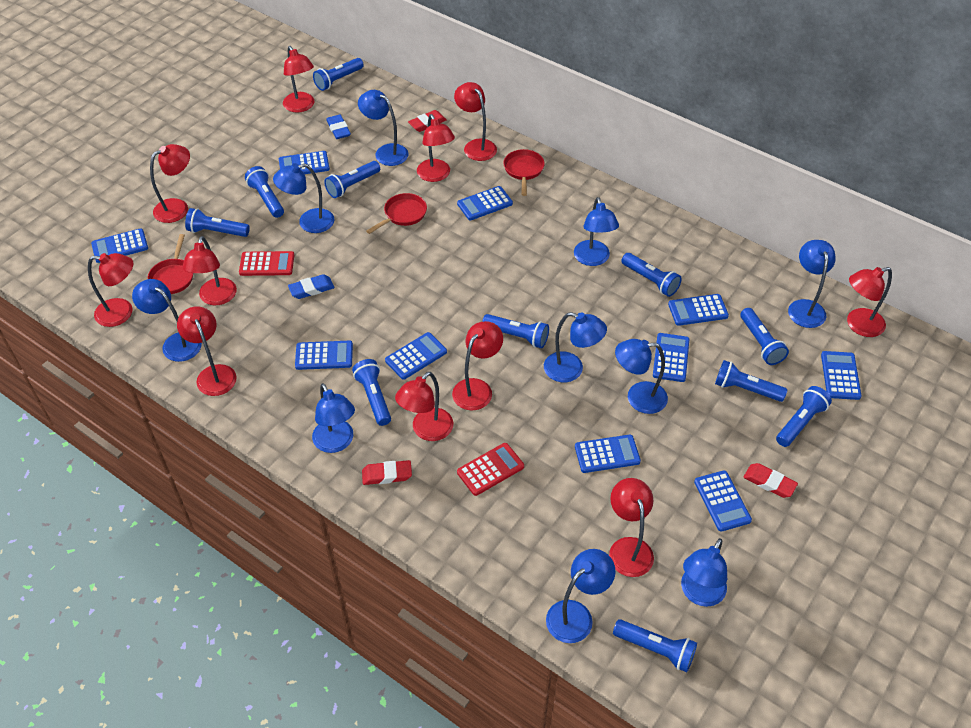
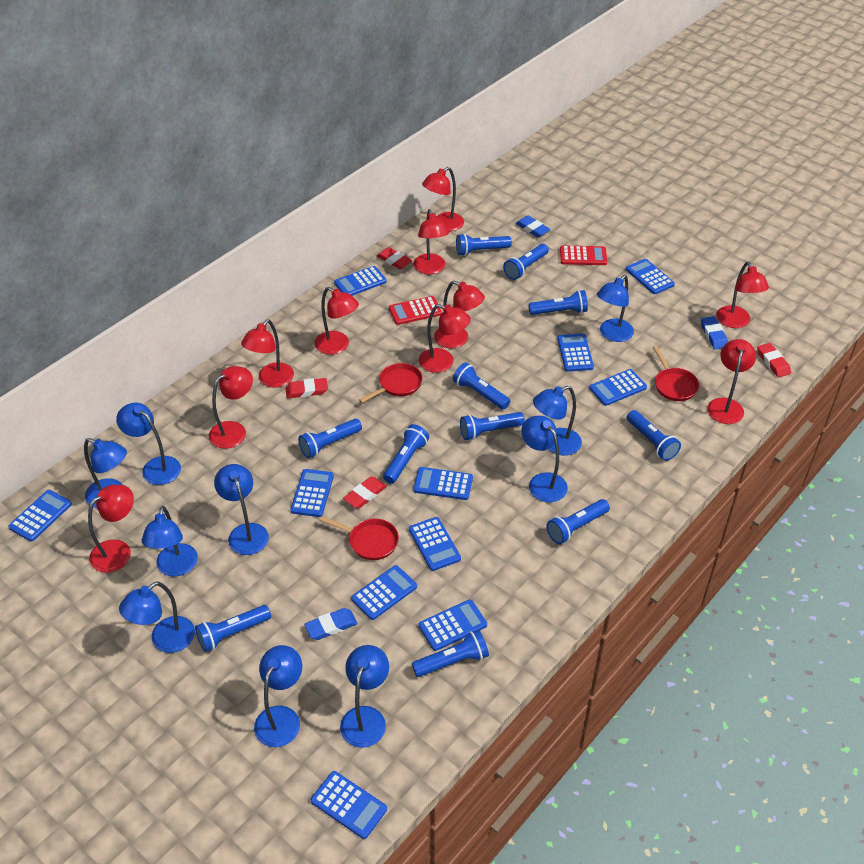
blue calculator: 10 -> 11
blue eraser: 2 -> 3
red eraser: 3 -> 4
red lamp: 11 -> 10

